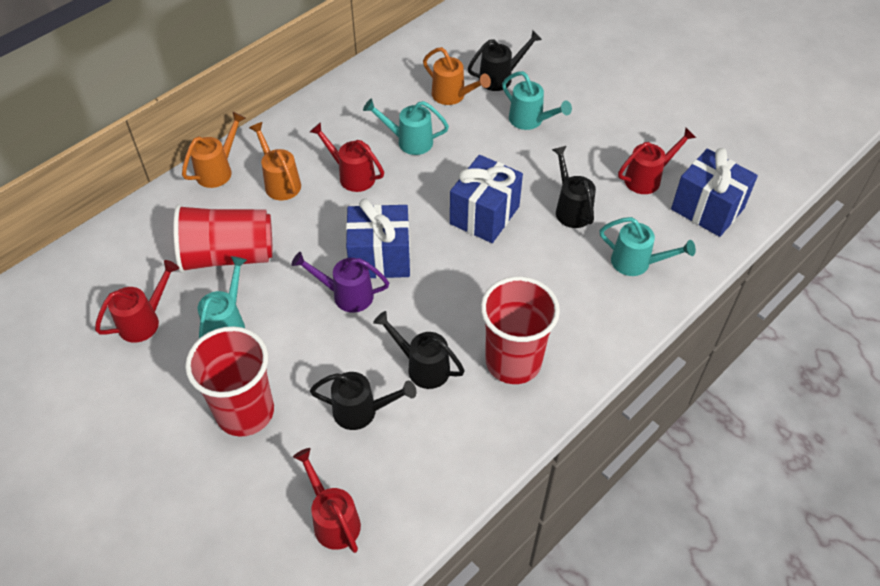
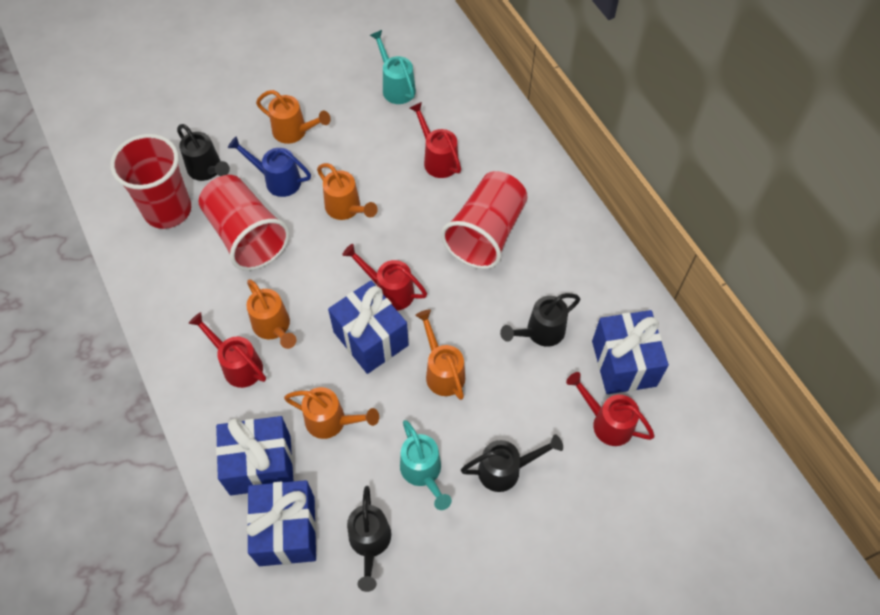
blue gift: 3 -> 4
blue watering can: 0 -> 1
orange watering can: 3 -> 5
purple watering can: 1 -> 0
turquoise watering can: 4 -> 2

